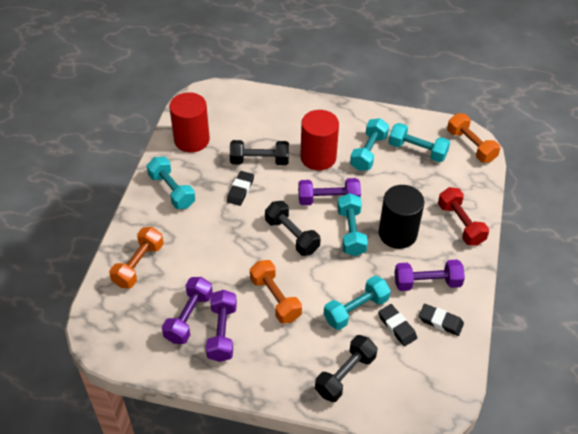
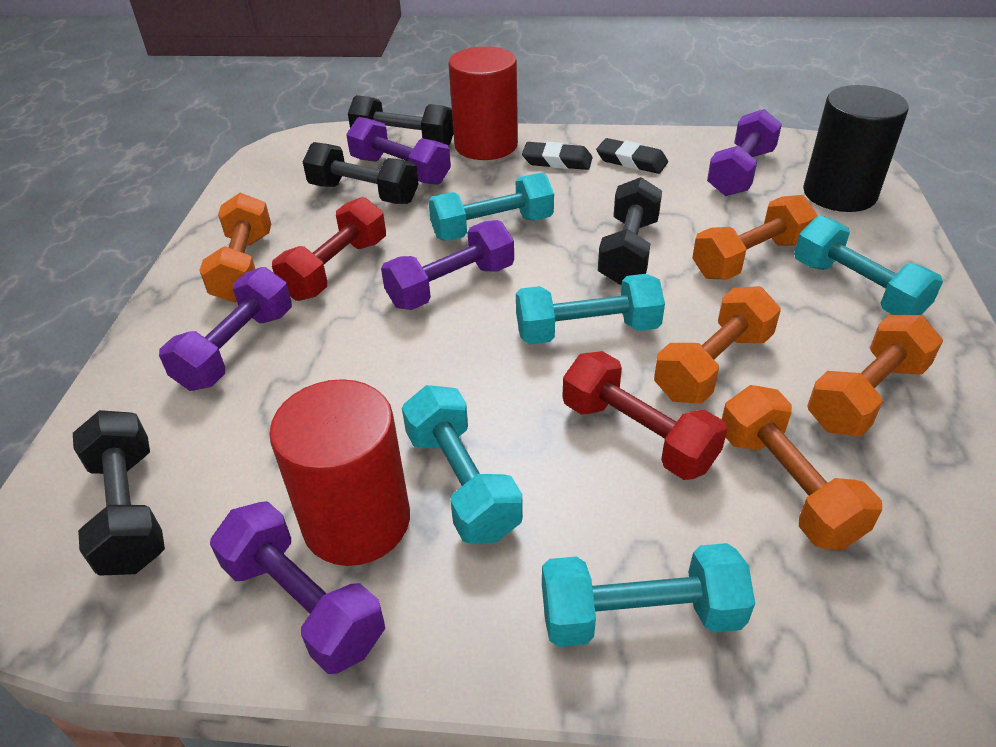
black dumbbell: 3 -> 4
black eraser: 3 -> 2
orange dumbbell: 3 -> 5
purple dumbbell: 4 -> 5
red dumbbell: 1 -> 2

